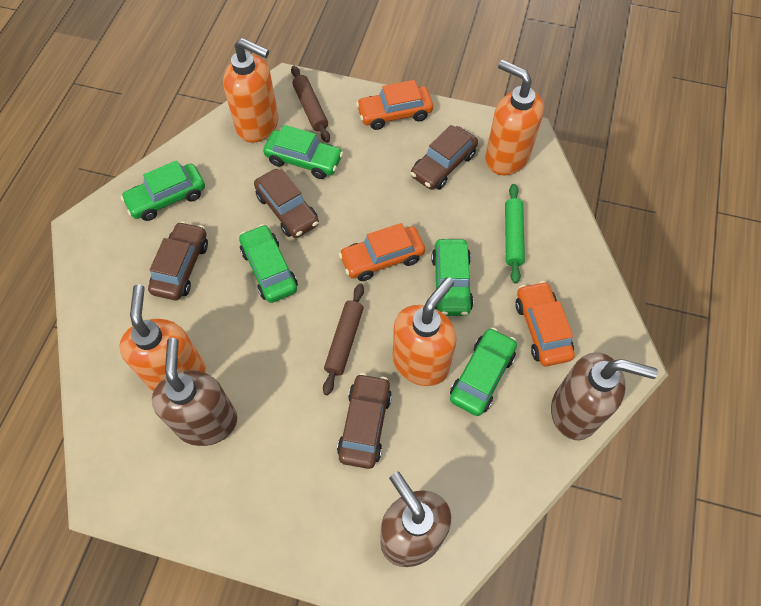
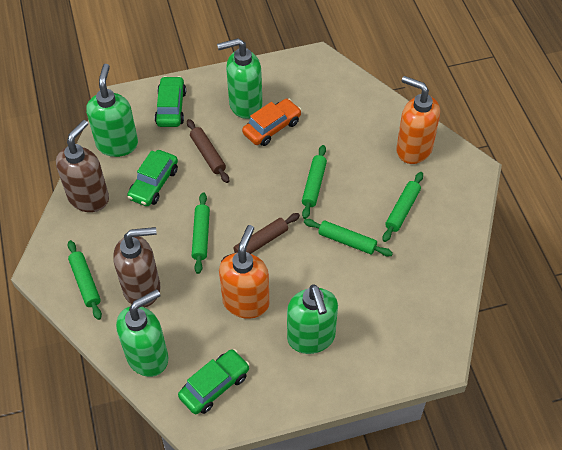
brown car: 4 -> 0
brown soap dispenser: 3 -> 2
green car: 5 -> 3
green rolling pin: 1 -> 5
green soap dispenser: 0 -> 4
orange car: 3 -> 1
orange soap dispenser: 4 -> 2

